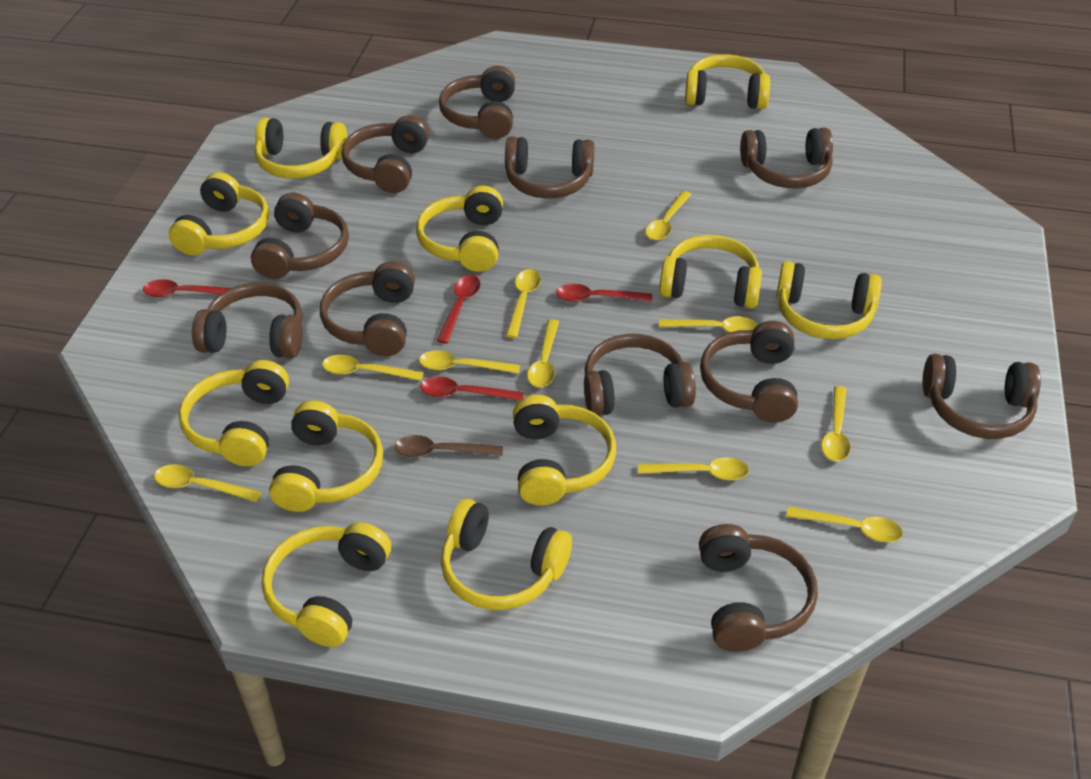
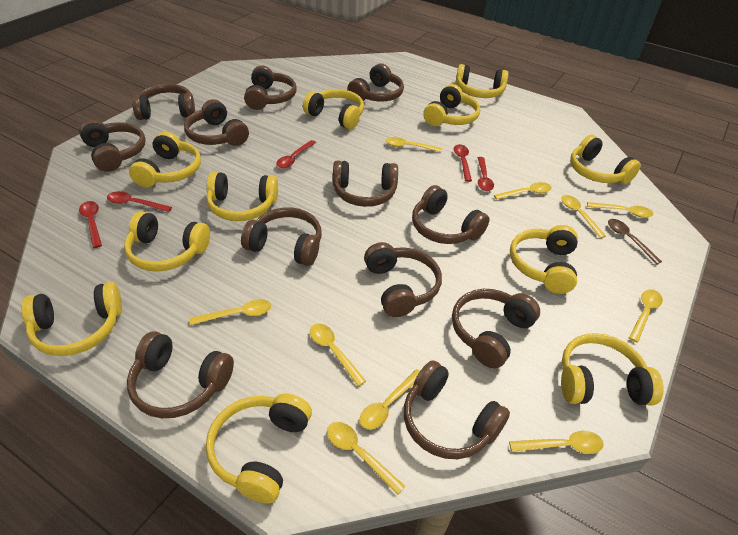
brown headphones: 11 -> 12
red spoon: 4 -> 5

